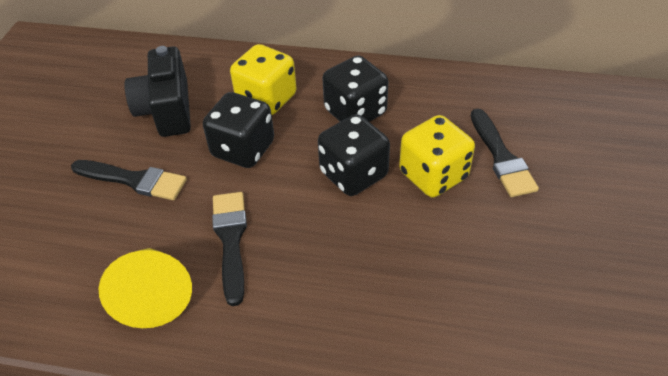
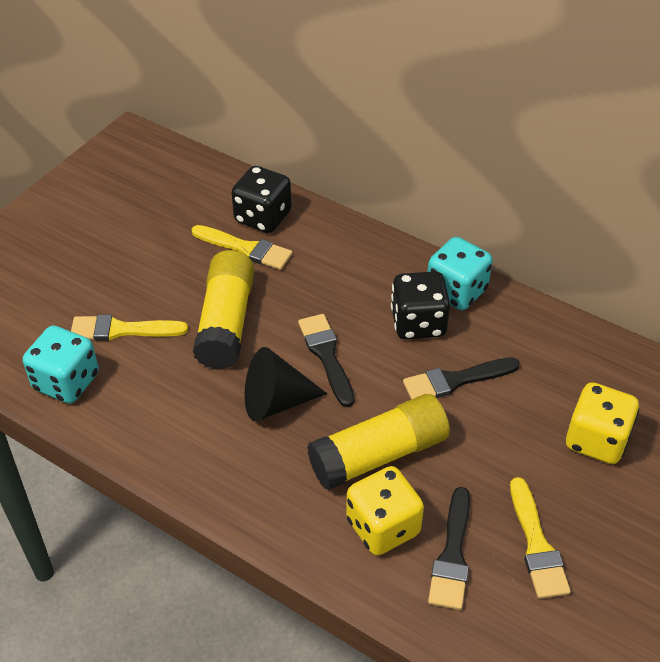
black camera: 1 -> 0
black cone: 0 -> 1
black dice: 3 -> 2
turquoise dice: 0 -> 2
yellow brush: 0 -> 3
yellow cone: 1 -> 0
yellow glue stick: 0 -> 2

